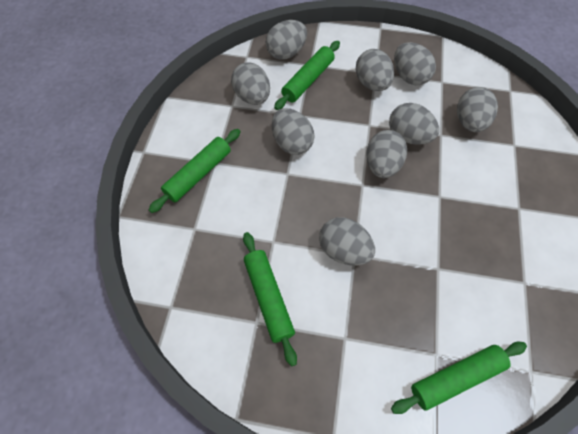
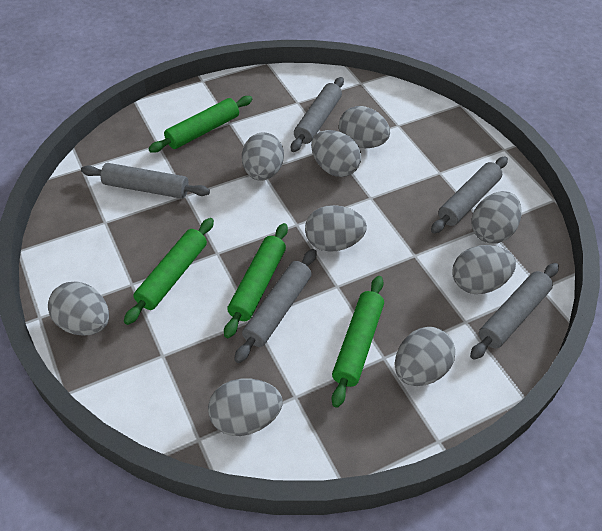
grey rolling pin: 0 -> 5

